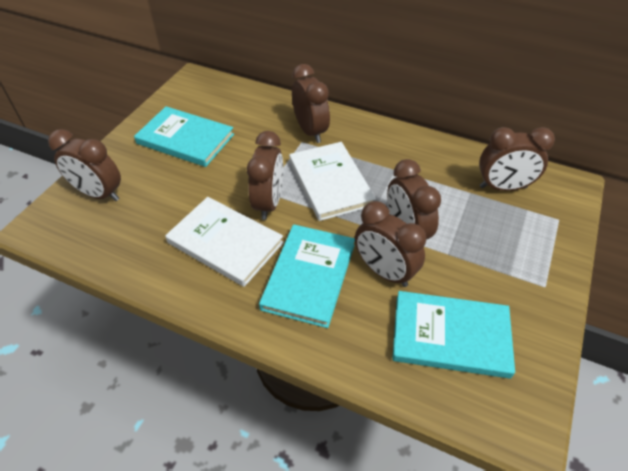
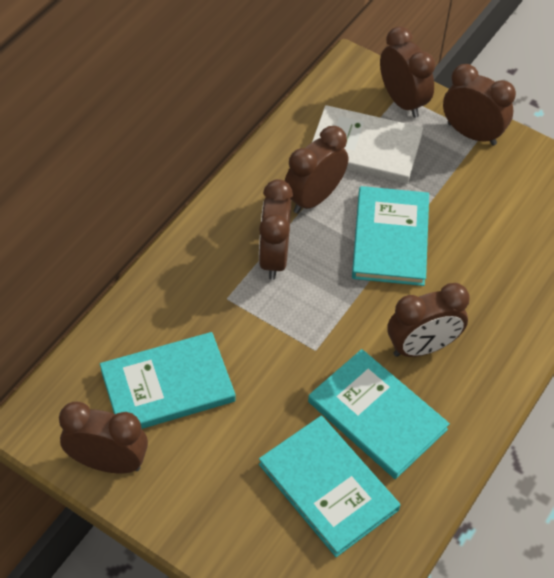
turquoise book: 3 -> 4
white book: 2 -> 1

